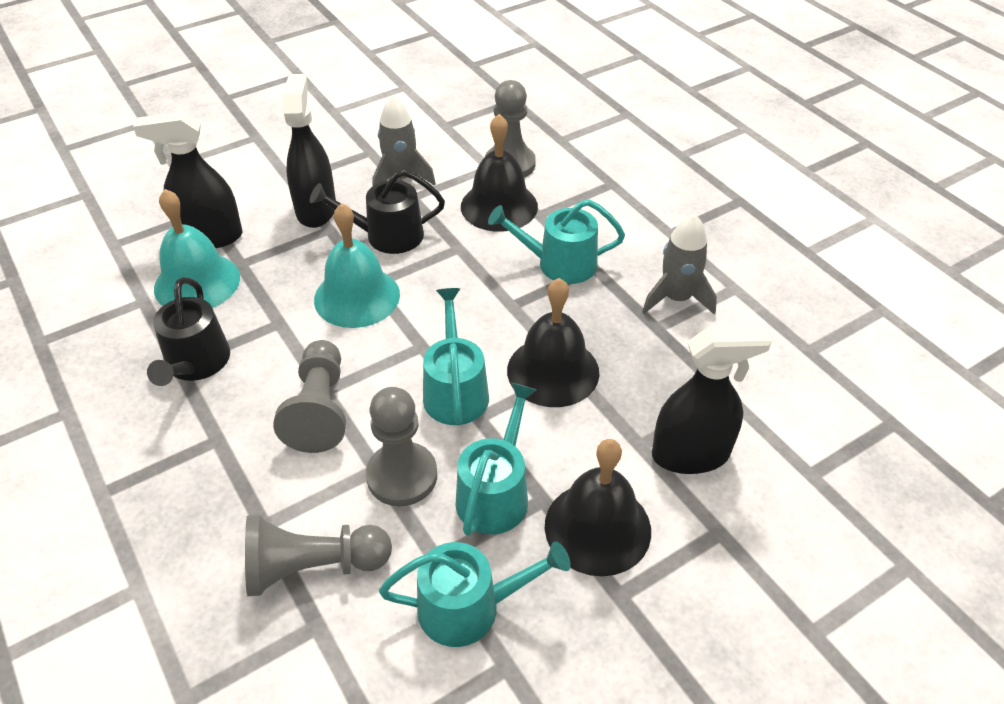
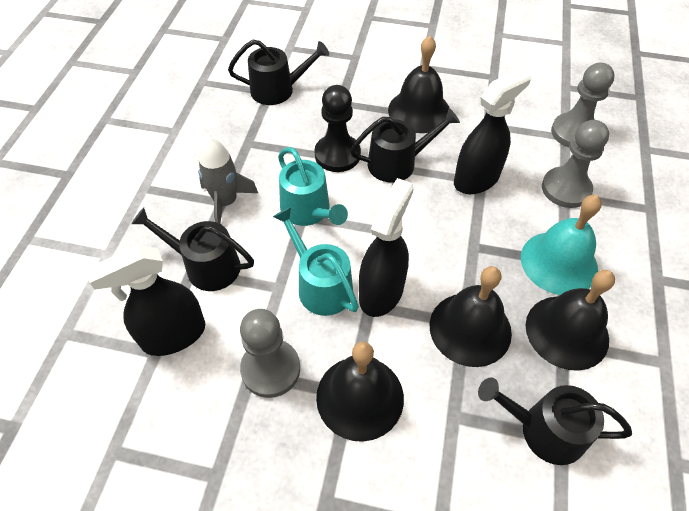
black bell: 3 -> 4
black pawn: 0 -> 1
black watering can: 2 -> 4
grey pawn: 4 -> 3
grey rocket: 2 -> 1
turquoise bell: 2 -> 1
turquoise watering can: 4 -> 2

